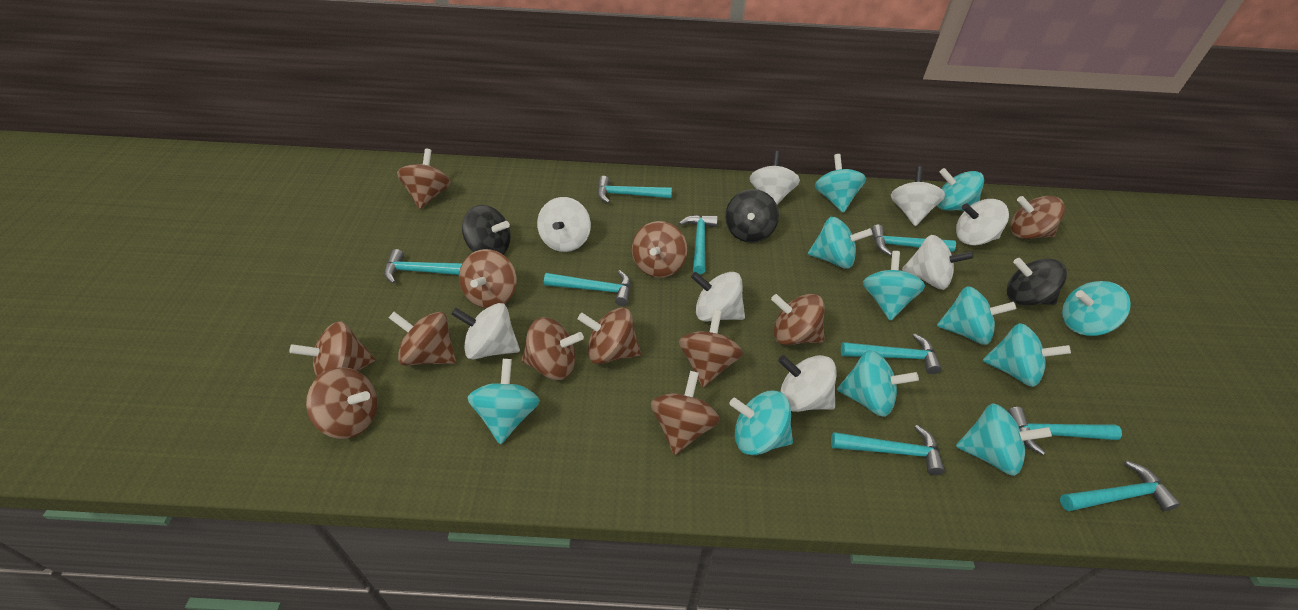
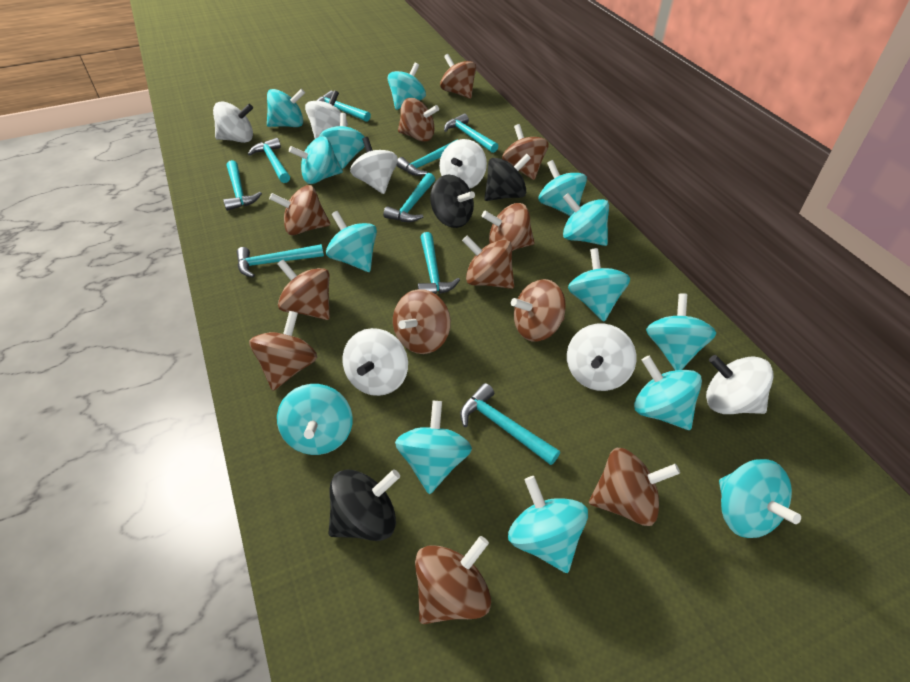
turquoise spinning top: 11 -> 14
white spinning top: 8 -> 7

